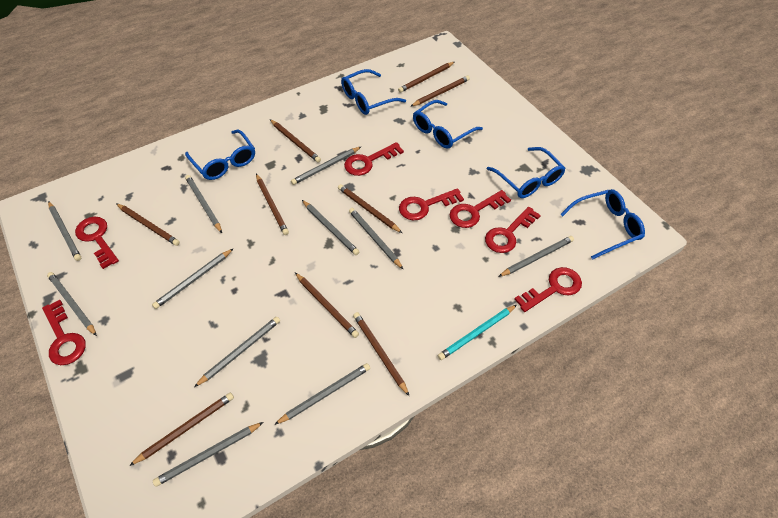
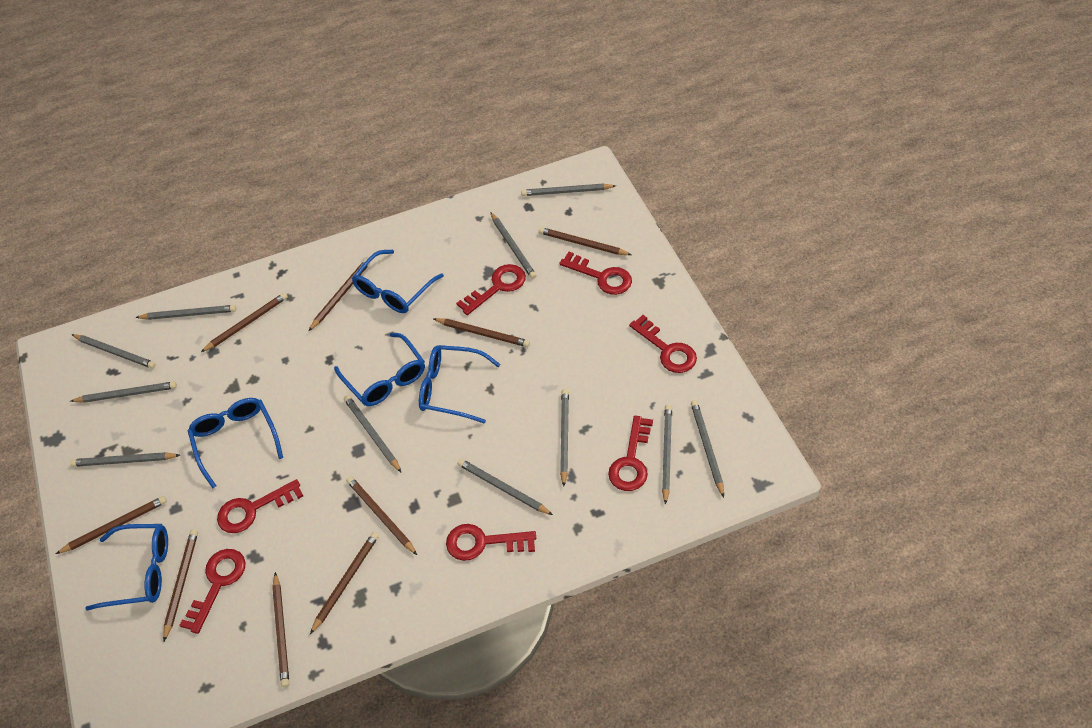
turquoise pencil: 1 -> 0

